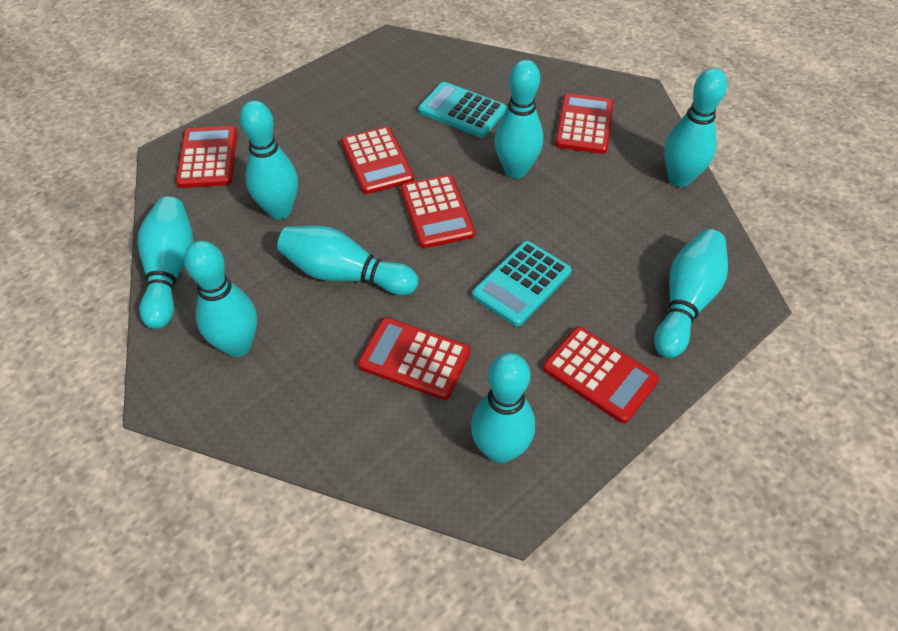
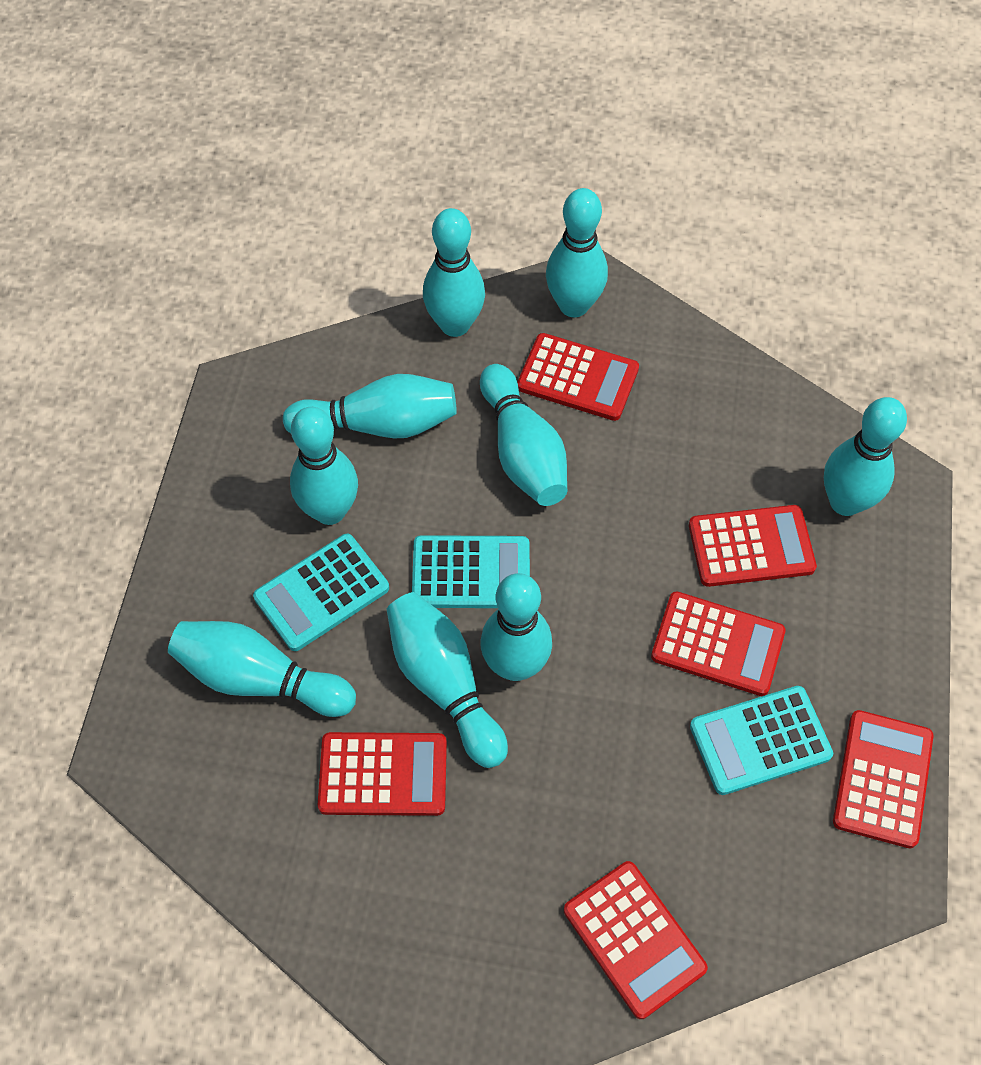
turquoise bowling pin: 8 -> 9
turquoise calculator: 2 -> 3

